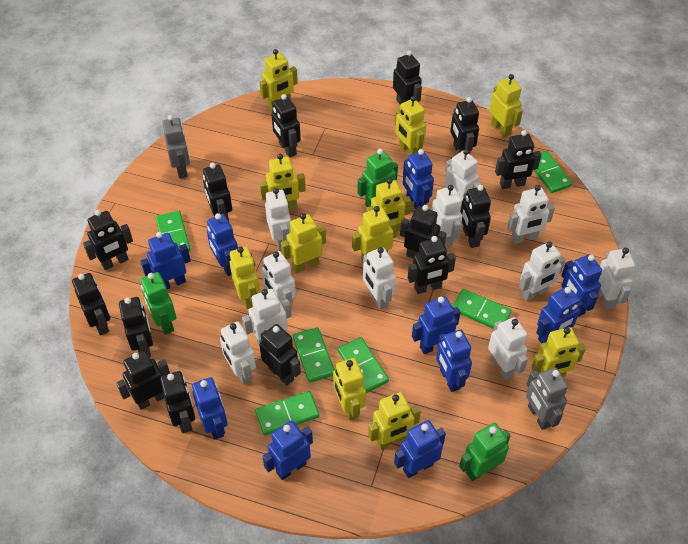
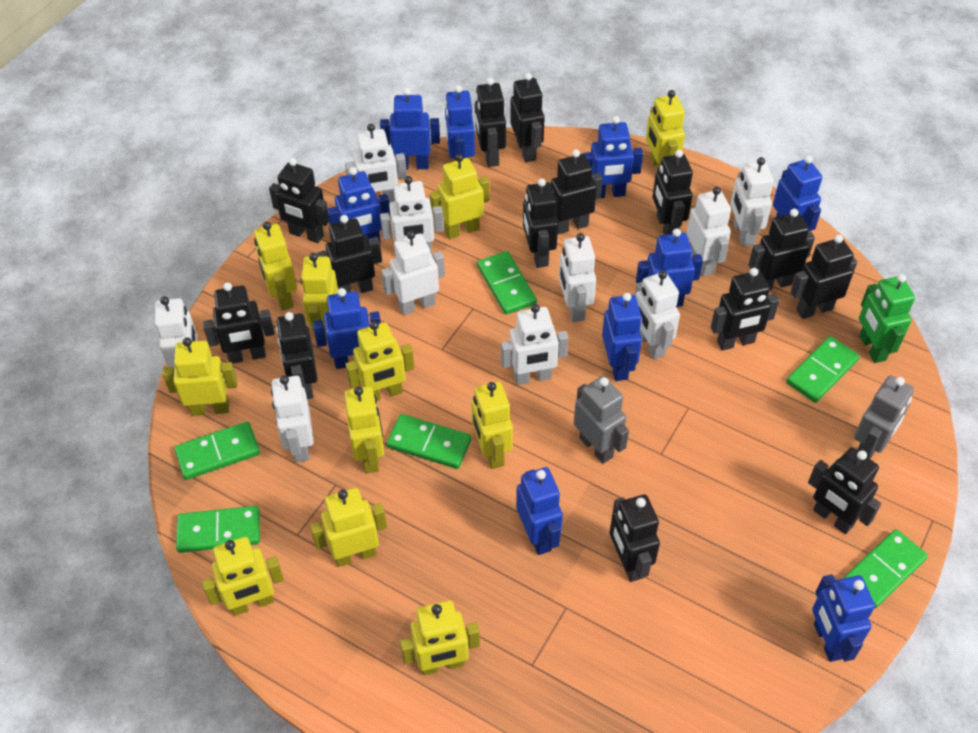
green robot: 3 -> 1
white robot: 11 -> 10

